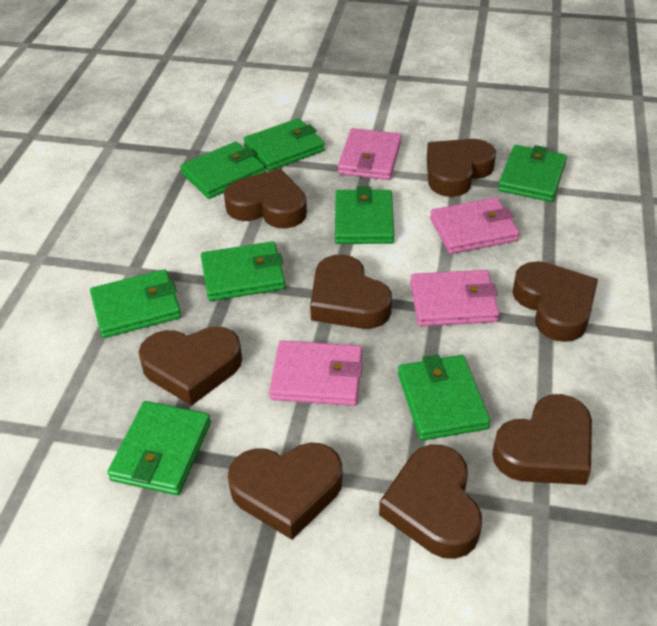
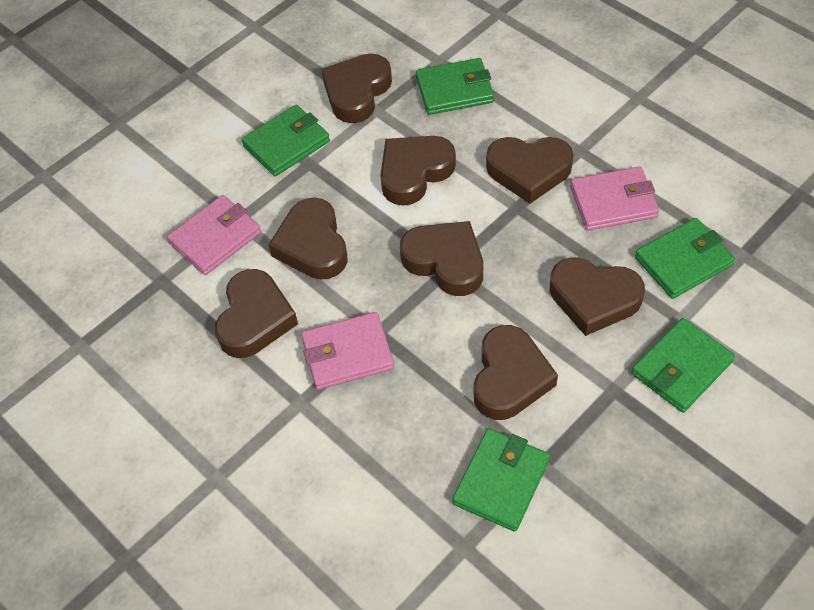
green wallet: 8 -> 5
pink wallet: 4 -> 3

